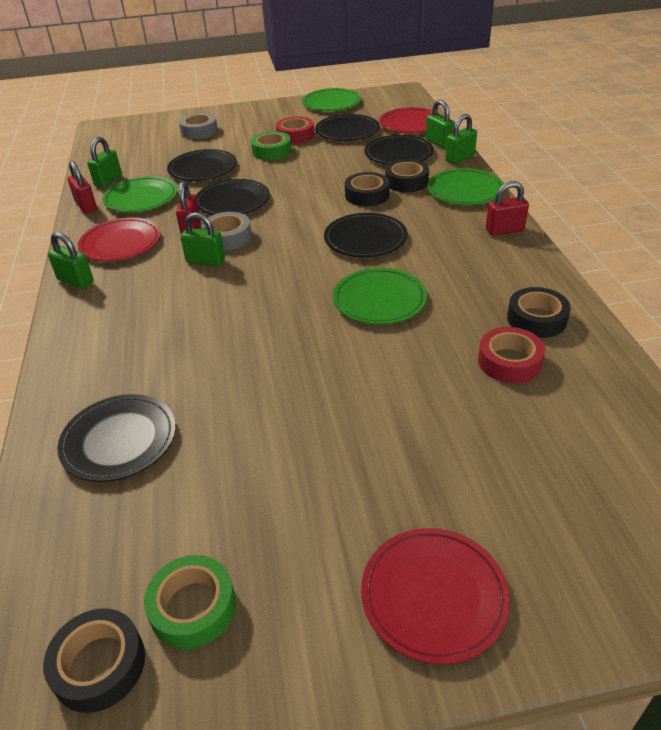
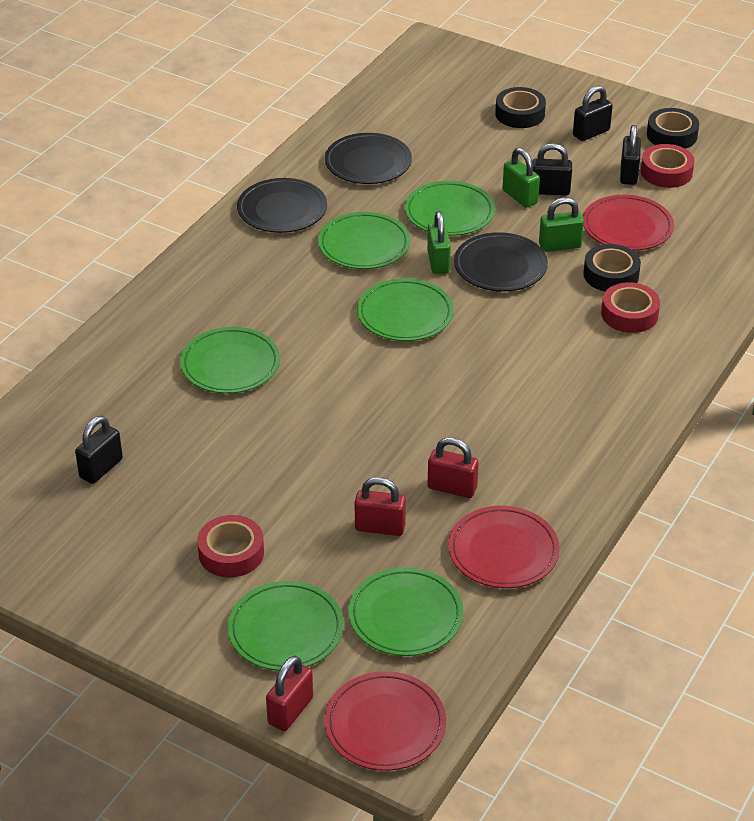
black padlock: 0 -> 4
black plate: 6 -> 3
black tape: 4 -> 3
green padlock: 5 -> 3
green plate: 4 -> 6
green tape: 2 -> 0
grey tape: 2 -> 0
red tape: 2 -> 3

